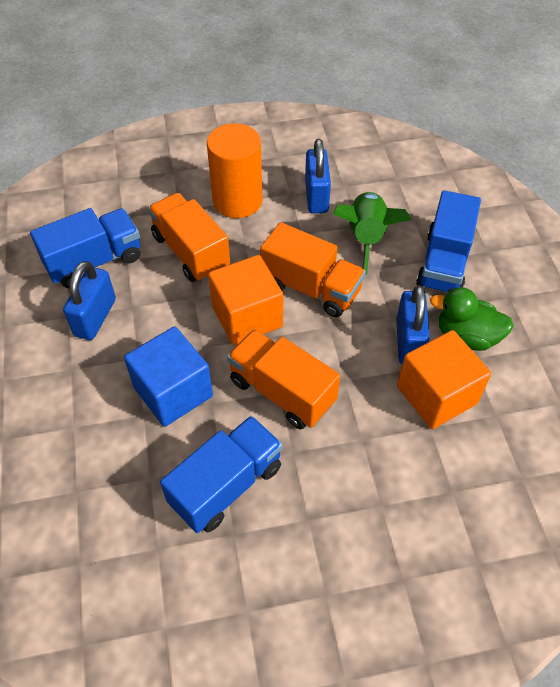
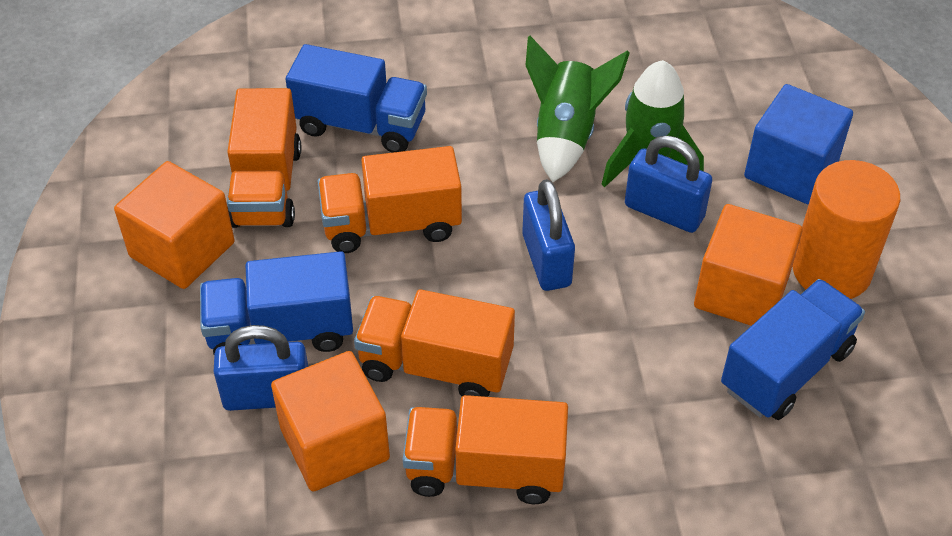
green duck: 1 -> 0
green rocket: 1 -> 2
orange cube: 2 -> 3
orange truck: 3 -> 4

